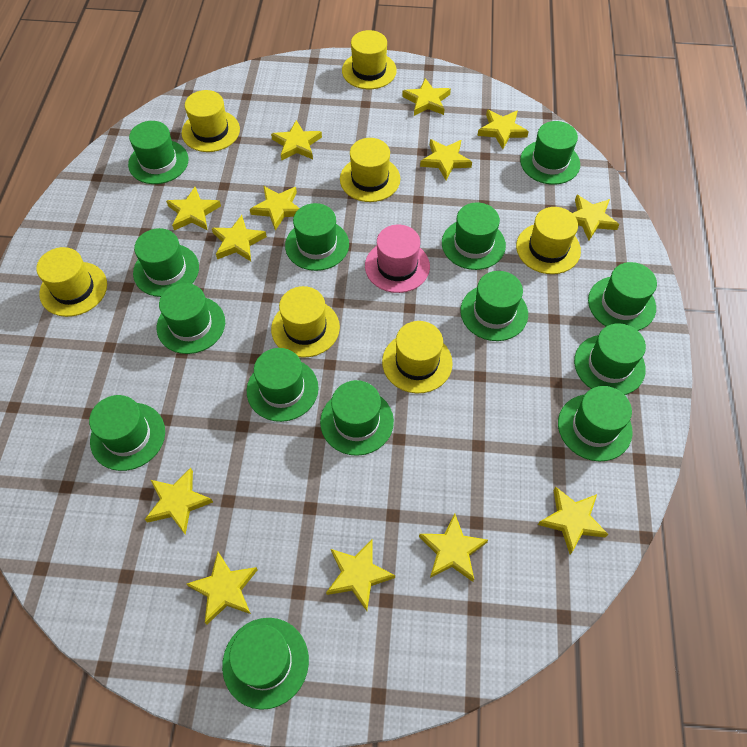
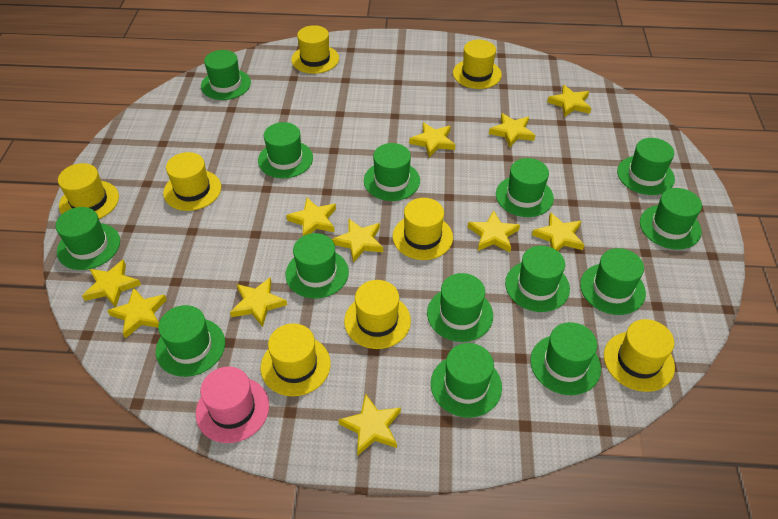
yellow hat: 7 -> 8
yellow star: 13 -> 11

